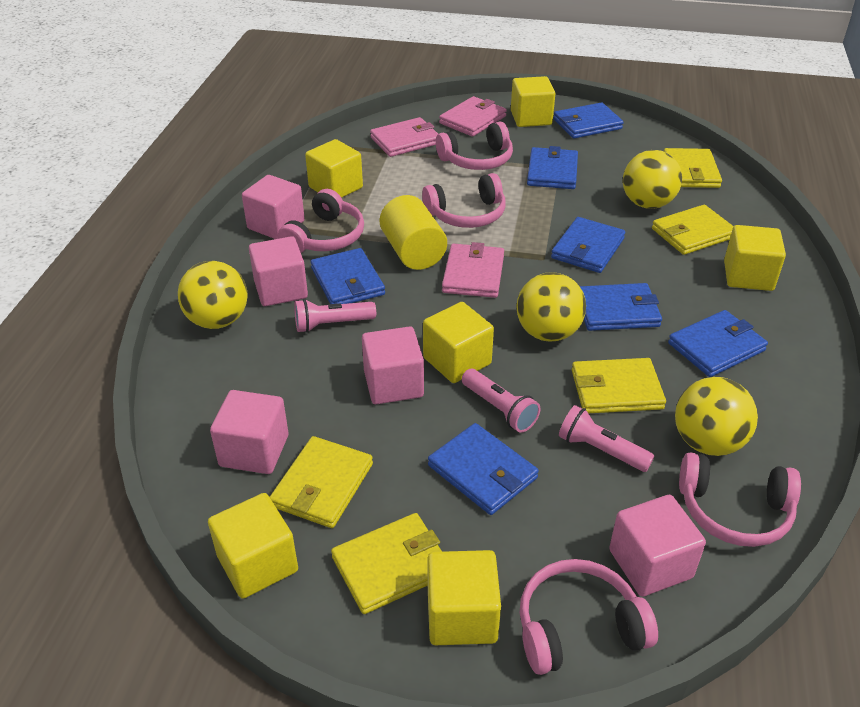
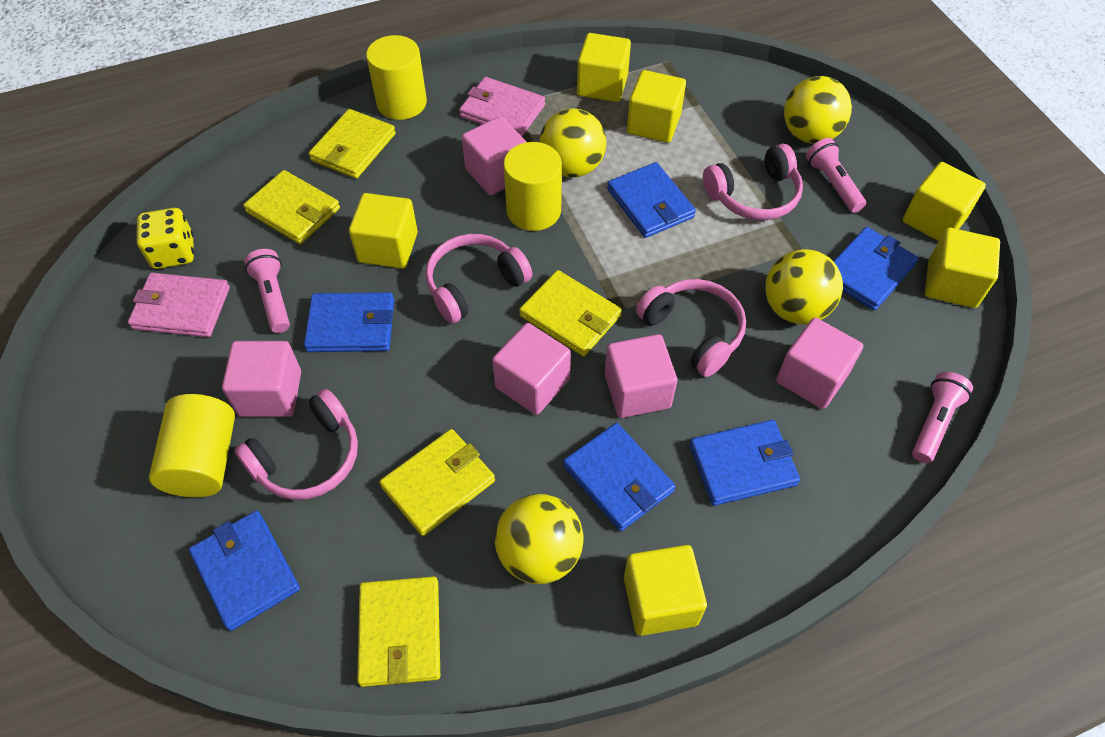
blue wallet: 7 -> 6
pink headphones: 5 -> 4
pink wallet: 3 -> 2
yellow cylinder: 1 -> 3
yellow dice: 0 -> 1

